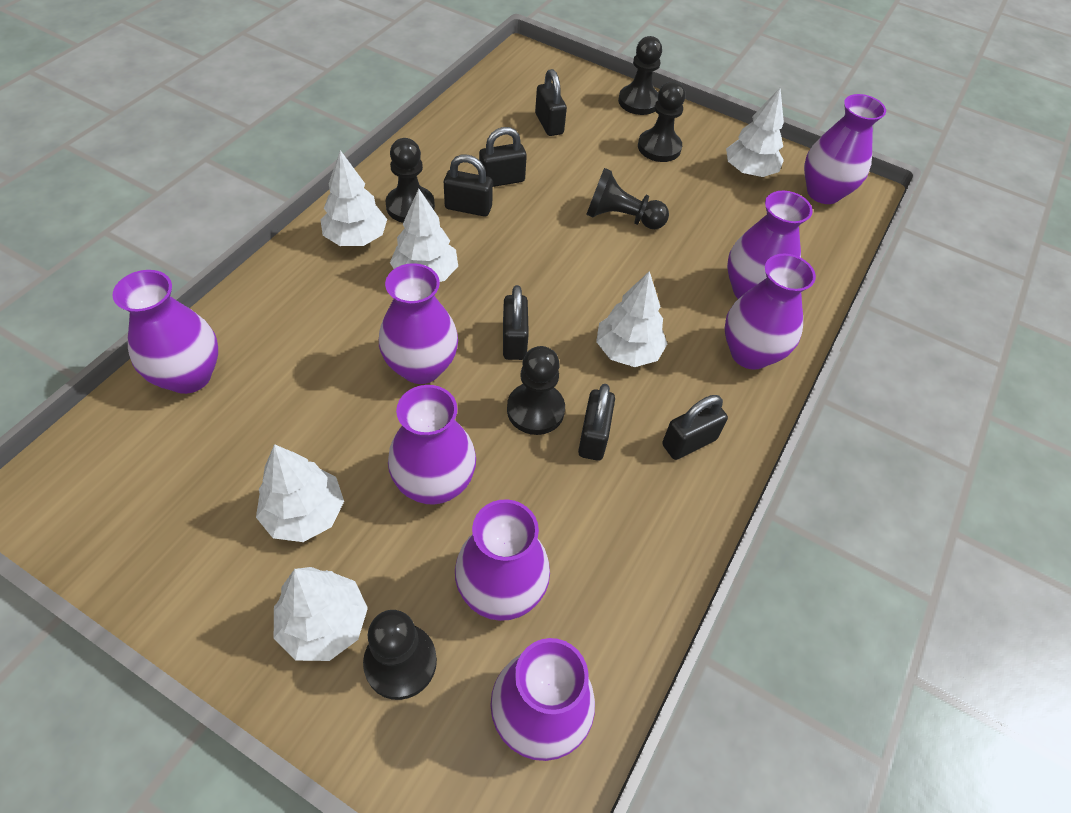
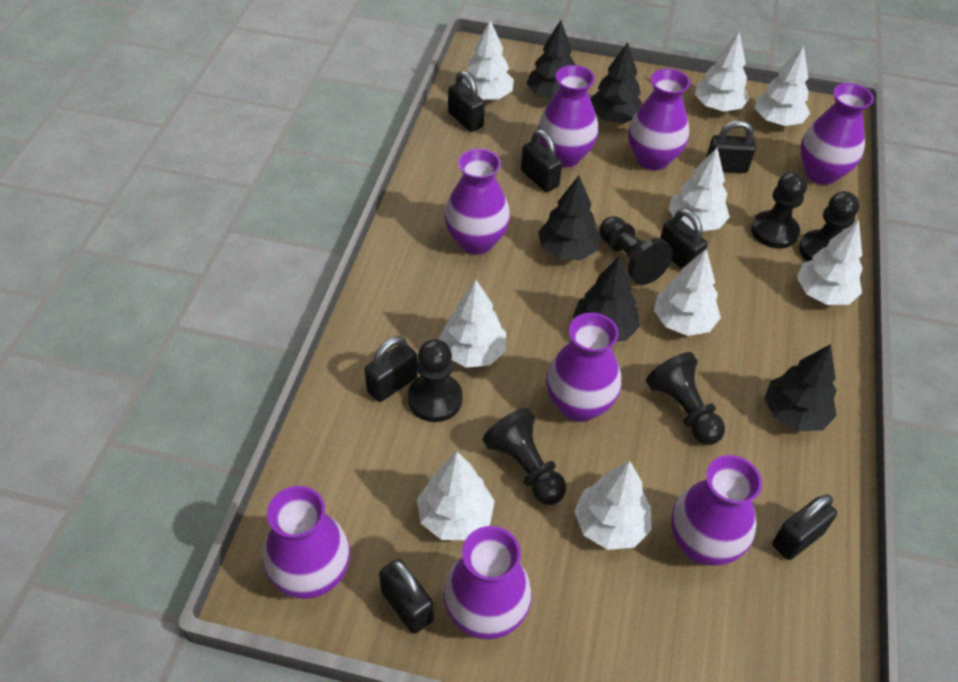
black padlock: 6 -> 7
black tree: 0 -> 5
white tree: 6 -> 9

